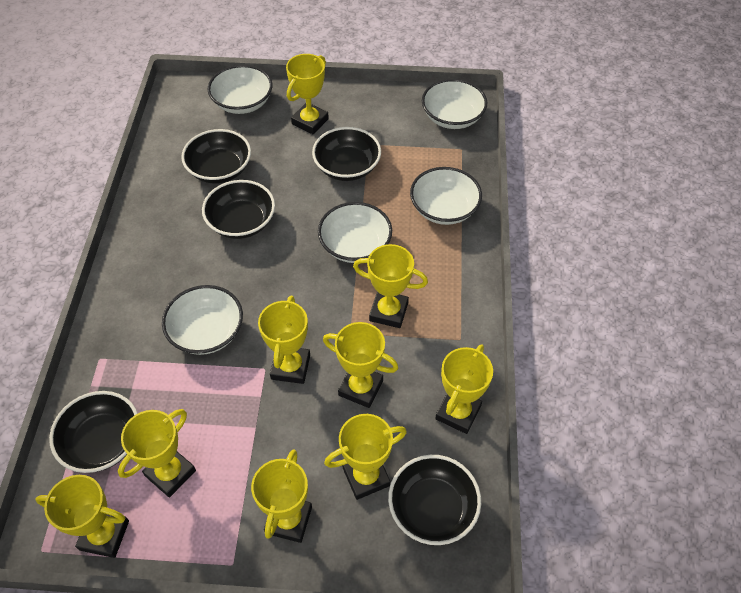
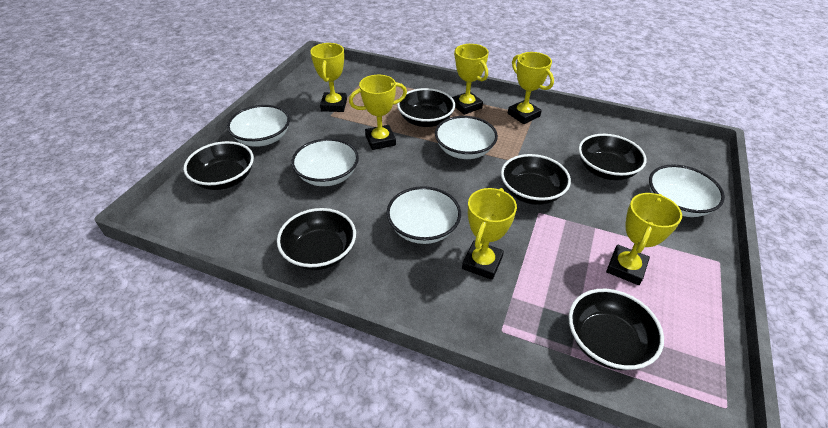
black bowl: 5 -> 6
yellow trophy: 9 -> 6

